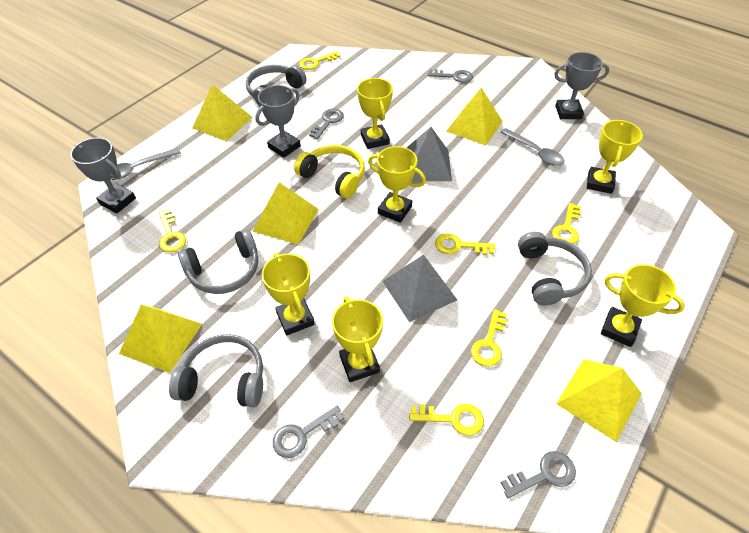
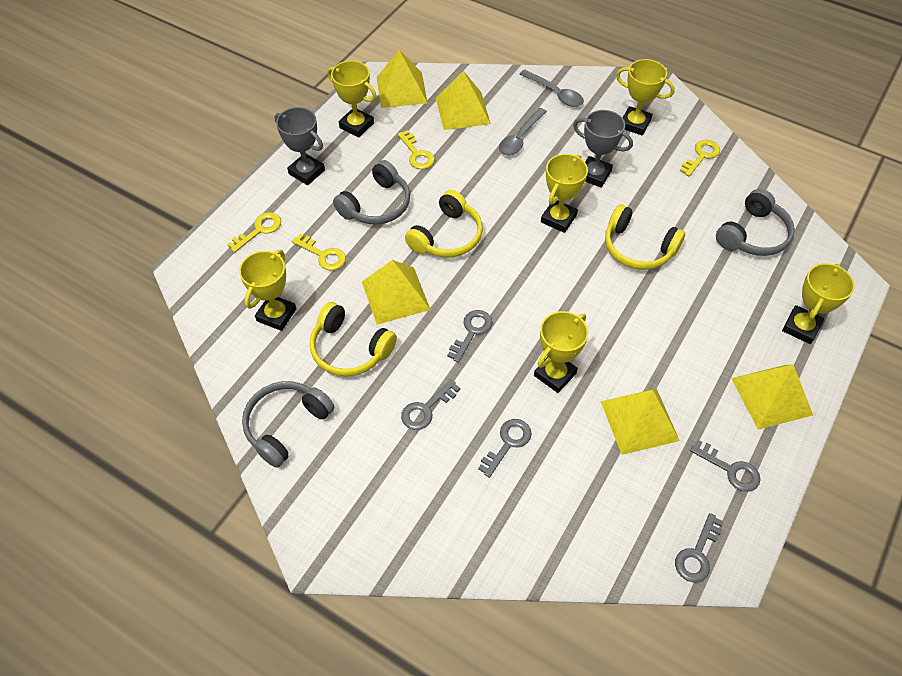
grey headphones: 4 -> 3
grey key: 4 -> 5
grey pyramid: 2 -> 0
grey trophy: 3 -> 2
yellow headphones: 1 -> 3
yellow key: 6 -> 4

